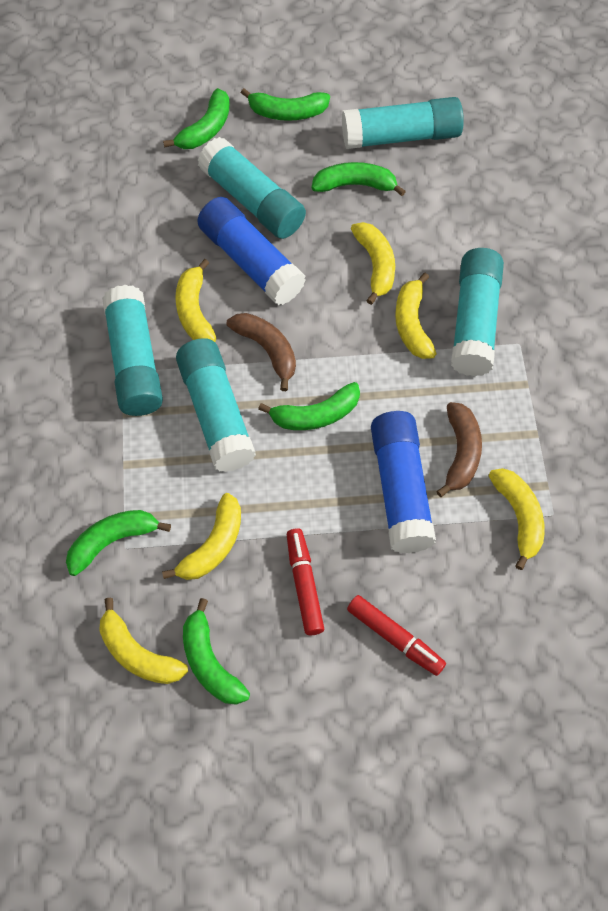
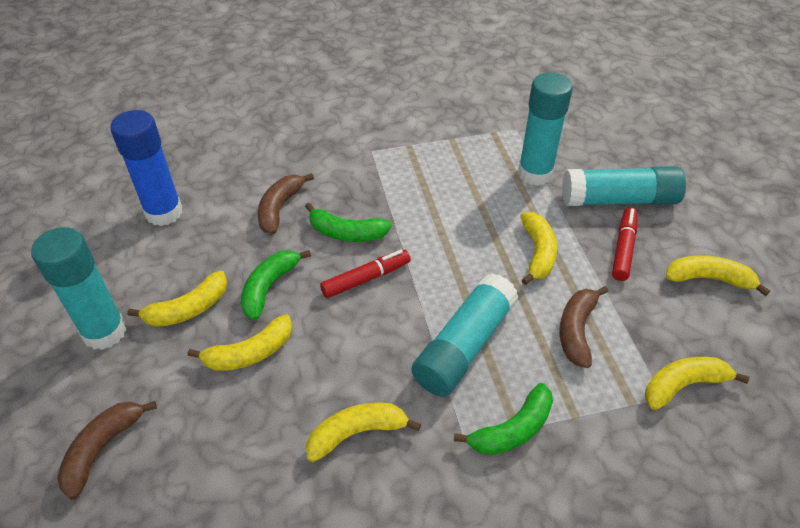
blue glue stick: 2 -> 1
brown banana: 2 -> 3
green banana: 6 -> 3
turquoise glue stick: 5 -> 4

